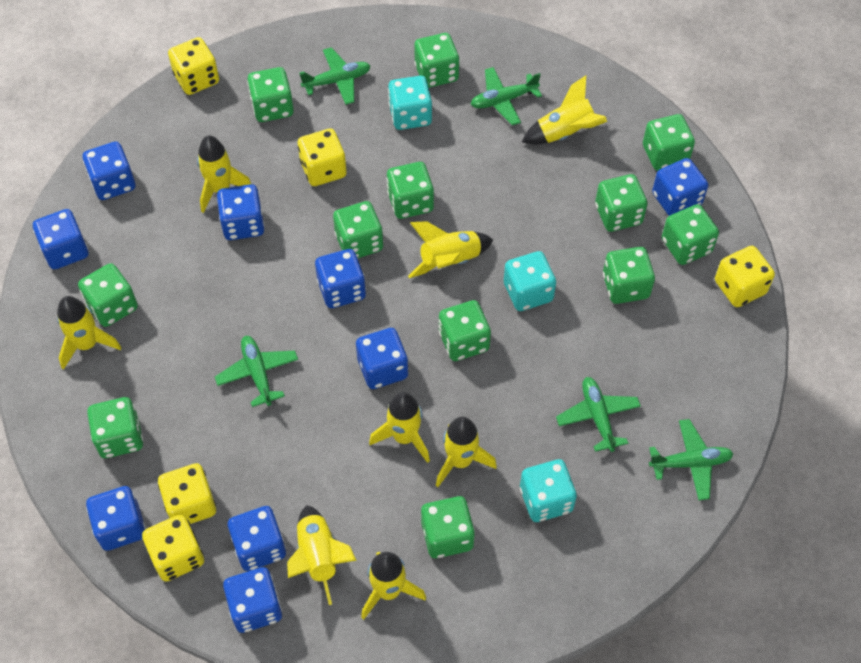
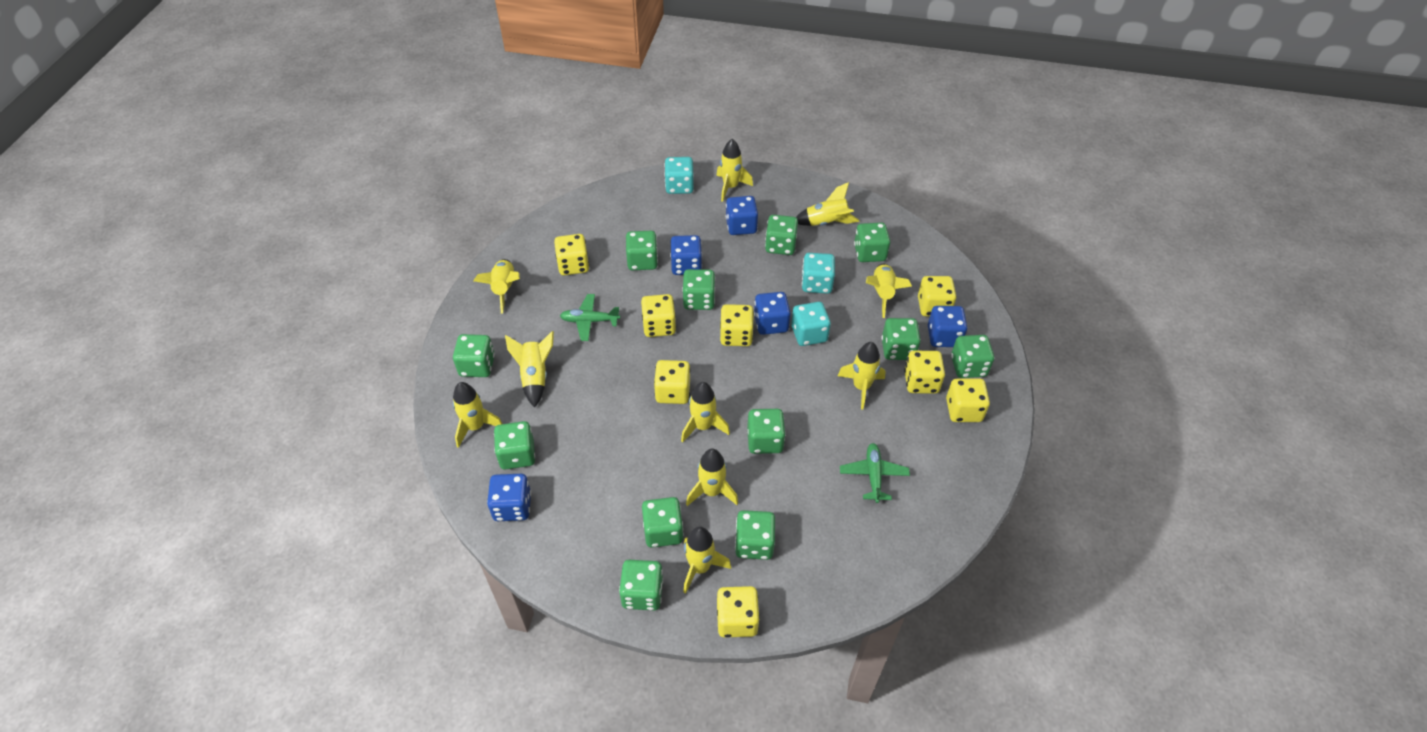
blue dice: 9 -> 5
green plane: 5 -> 2
yellow dice: 5 -> 8
yellow rocket: 8 -> 10

